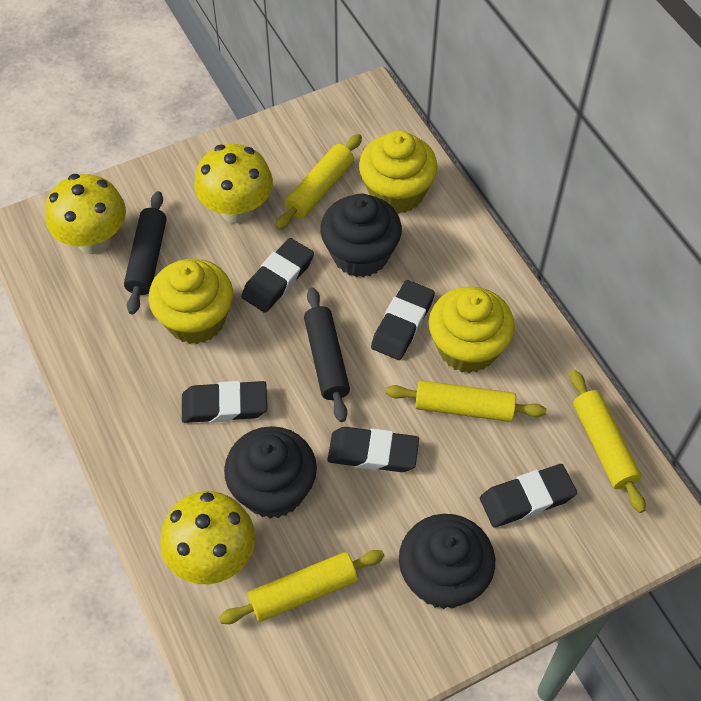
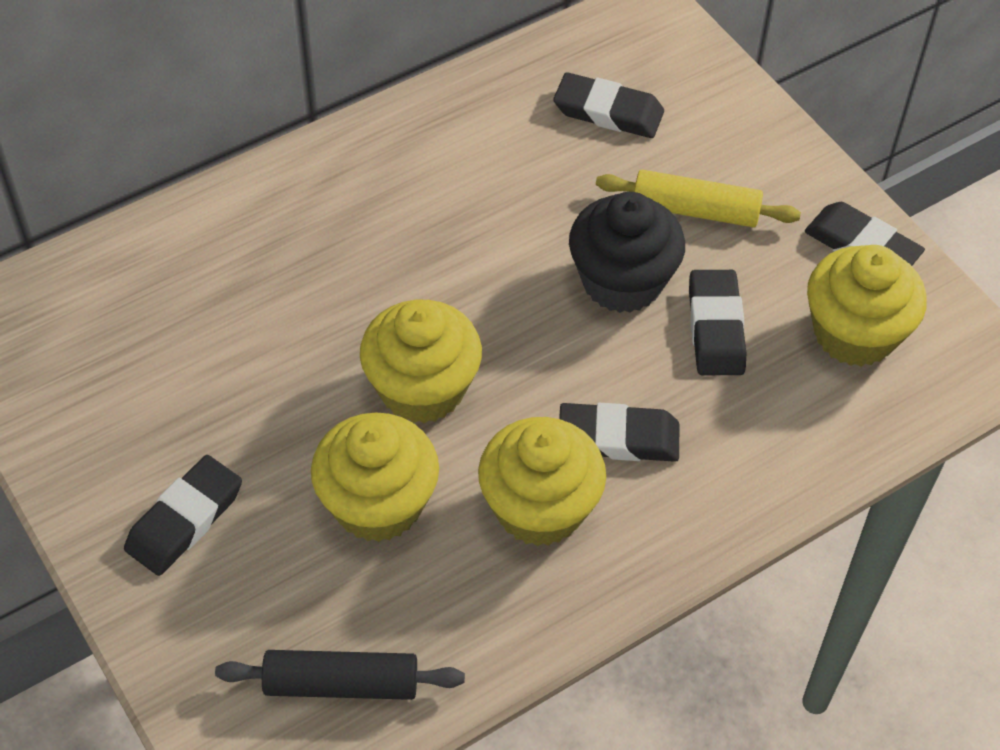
black cupcake: 3 -> 1
black rolling pin: 2 -> 1
yellow cupcake: 3 -> 4
yellow mushroom: 3 -> 0
yellow rolling pin: 4 -> 1

